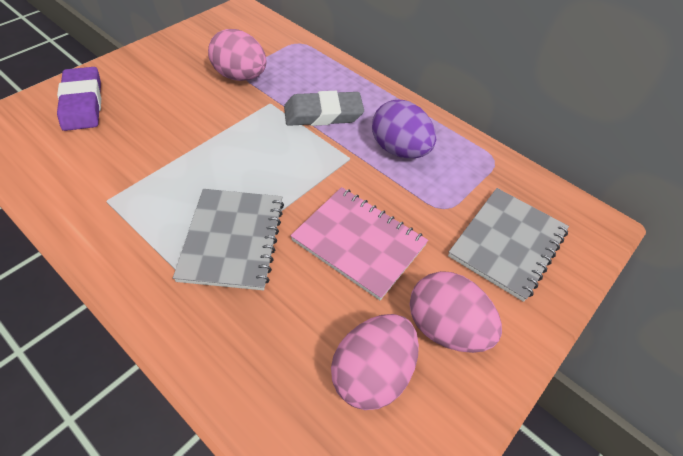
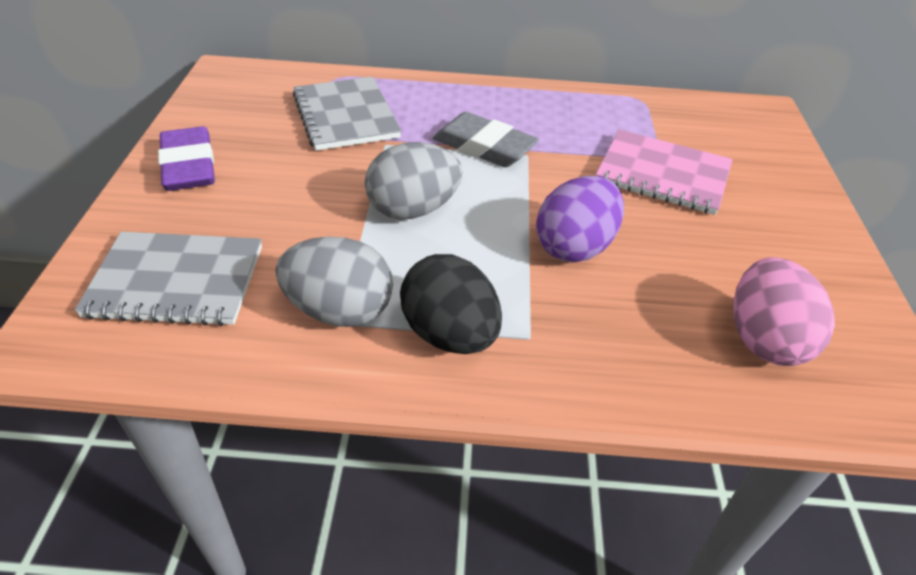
black egg: 0 -> 1
grey egg: 0 -> 2
pink egg: 3 -> 1

